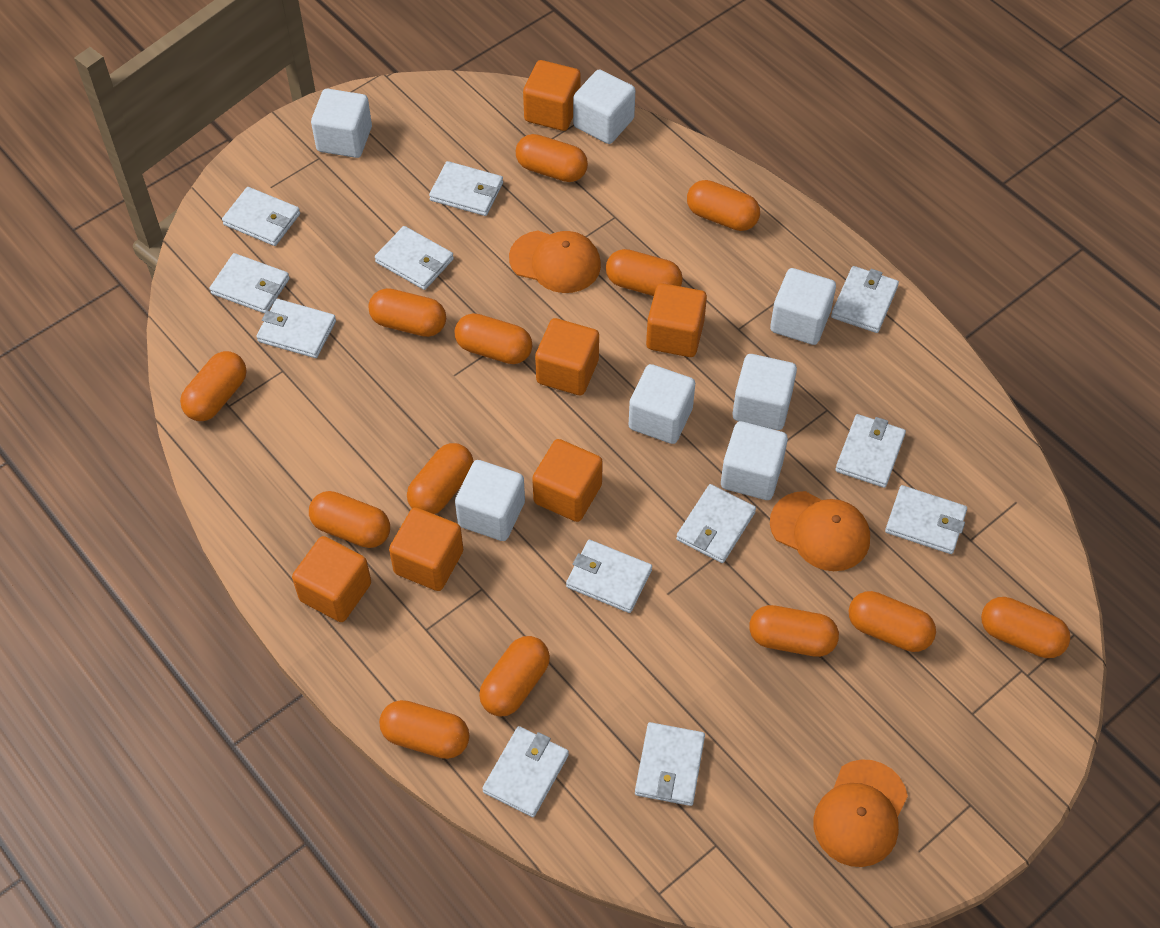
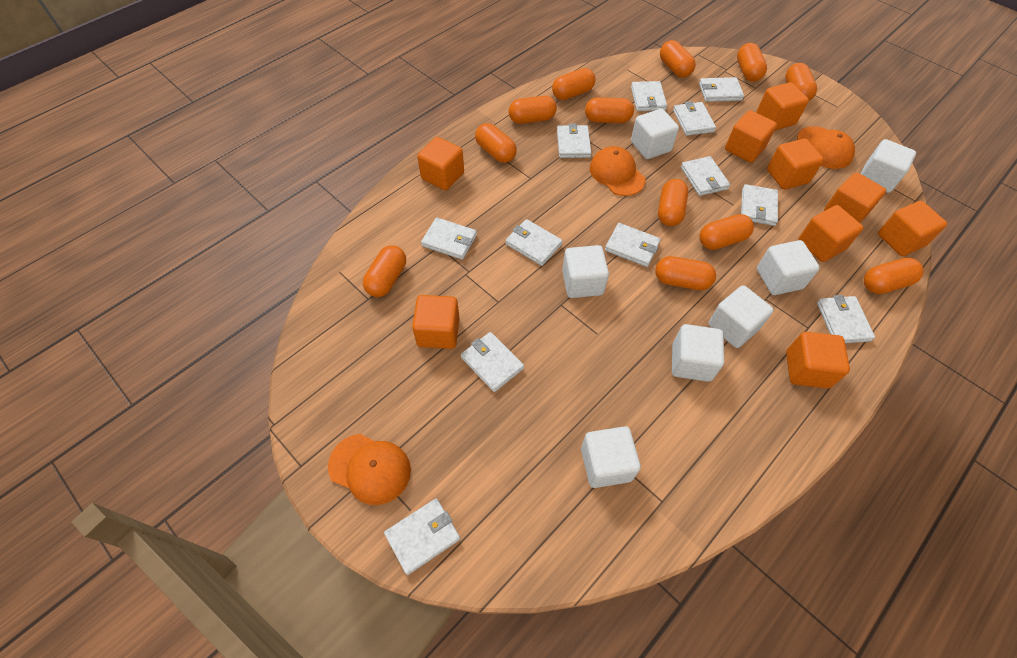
orange capsule: 13 -> 12
orange cube: 6 -> 9

